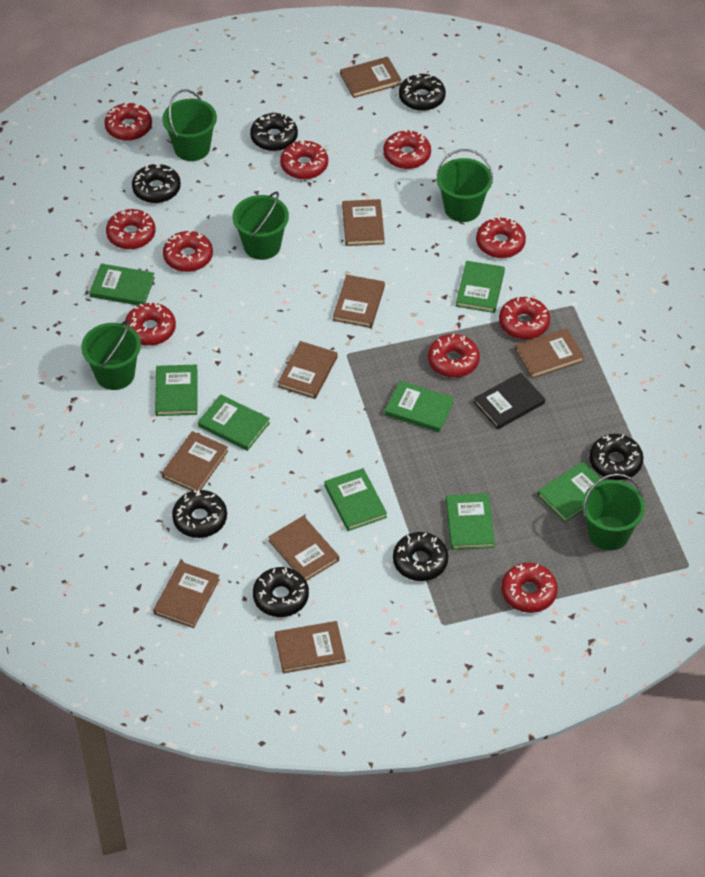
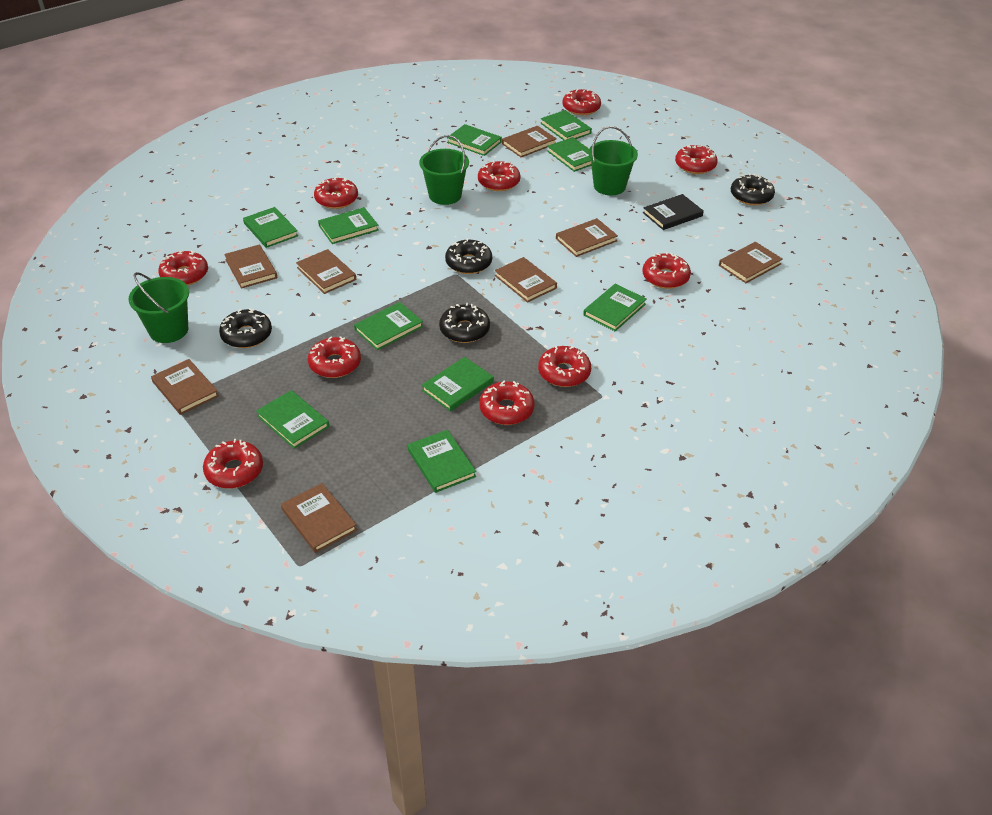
black donut: 7 -> 4
brown book: 9 -> 8
green book: 8 -> 10
green bucket: 5 -> 3

